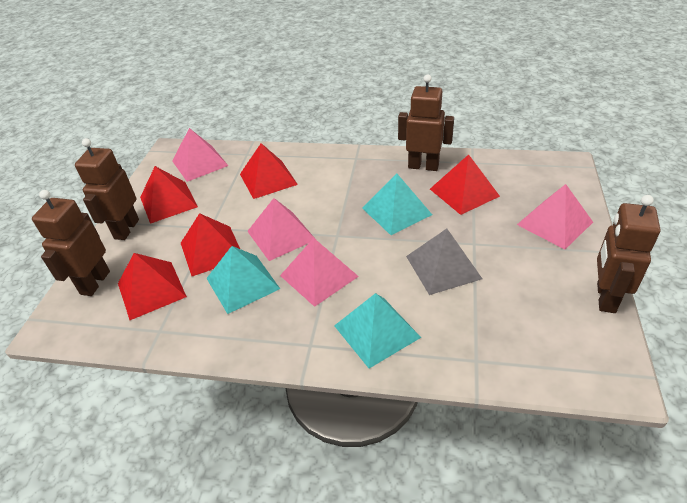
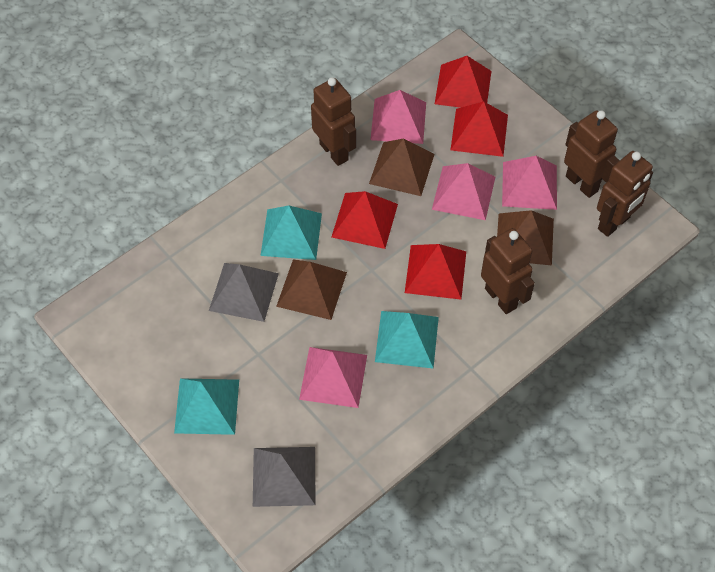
brown pyramid: 0 -> 3
grey pyramid: 1 -> 2
red pyramid: 5 -> 4

